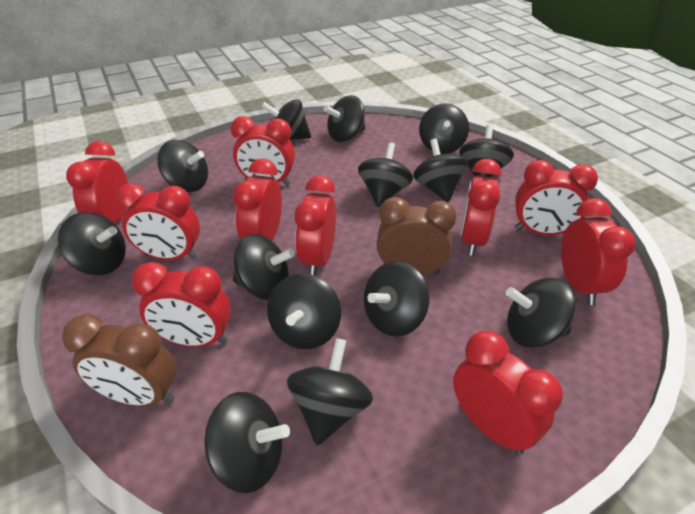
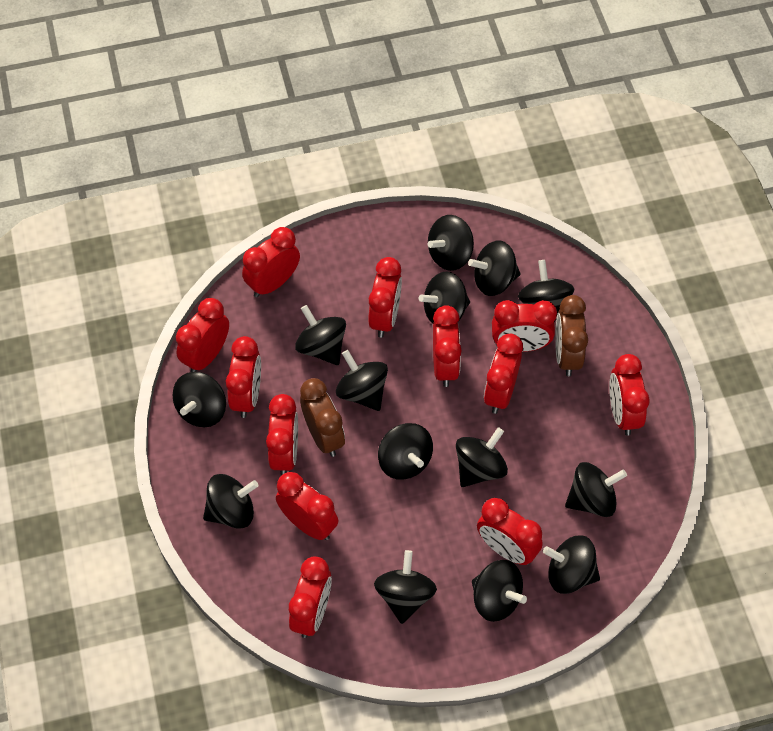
red clock: 10 -> 12

